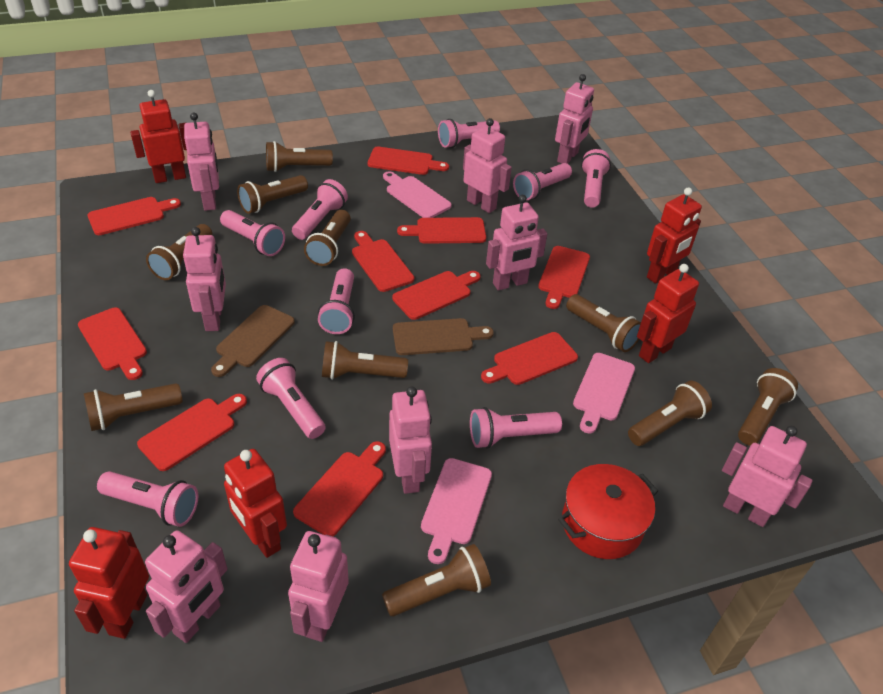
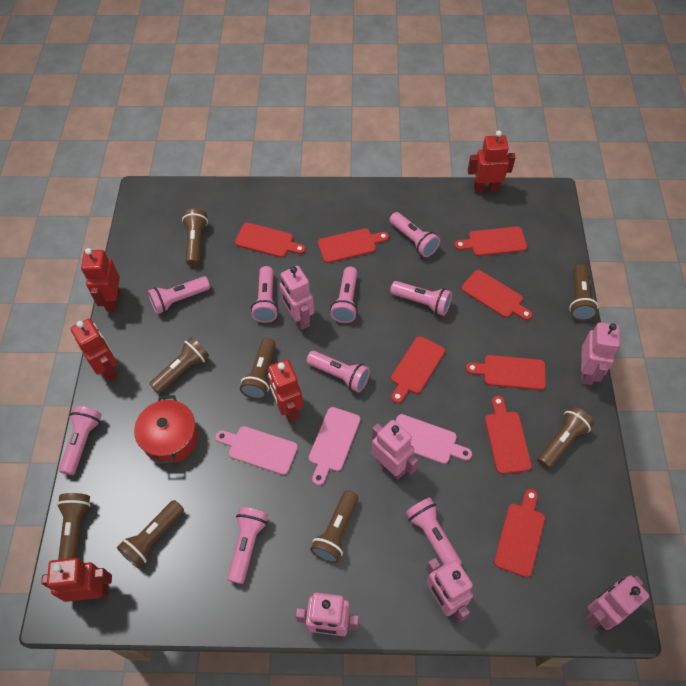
brown cutting board: 2 -> 0
brown flashlight: 10 -> 8
pink robot: 9 -> 6
red cutting board: 10 -> 8

